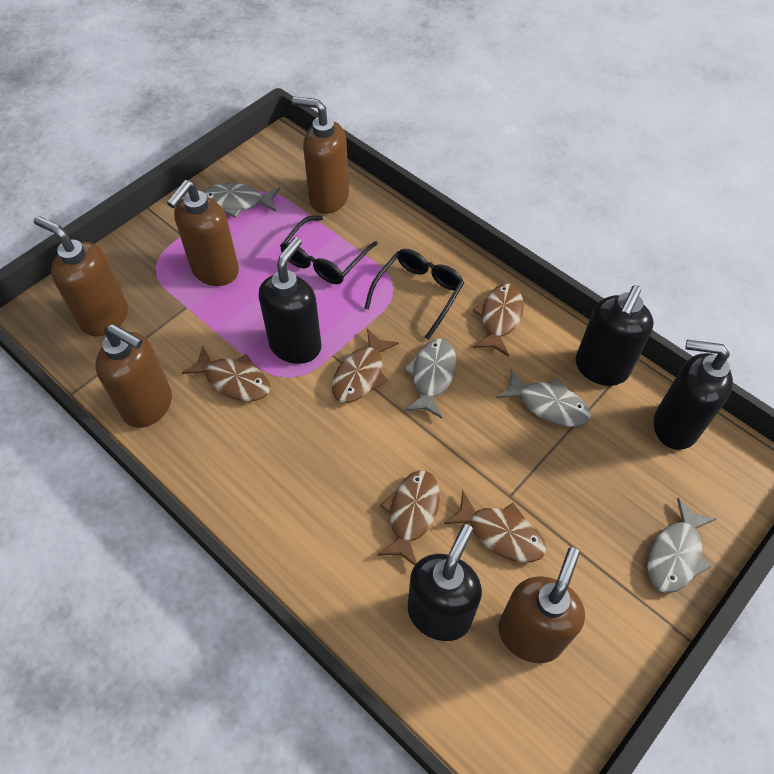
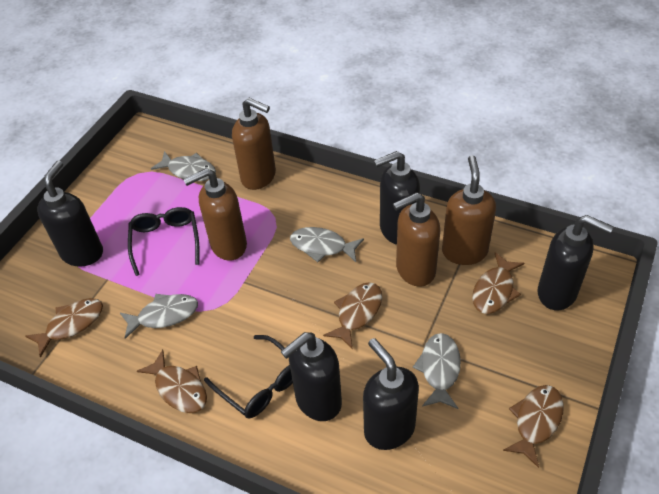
black soap dispenser: 4 -> 5
brown soap dispenser: 5 -> 4

